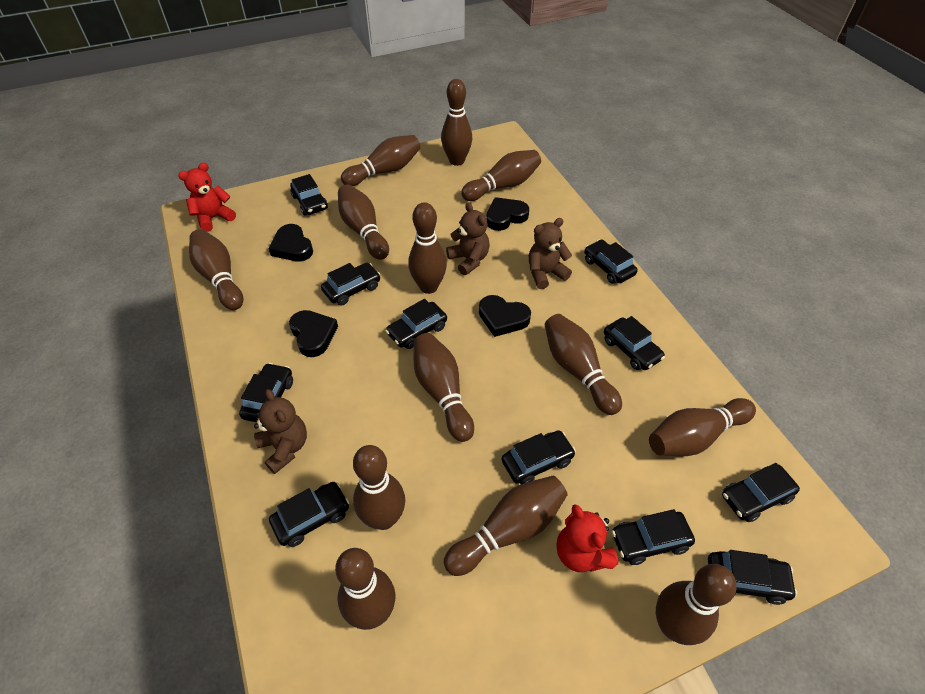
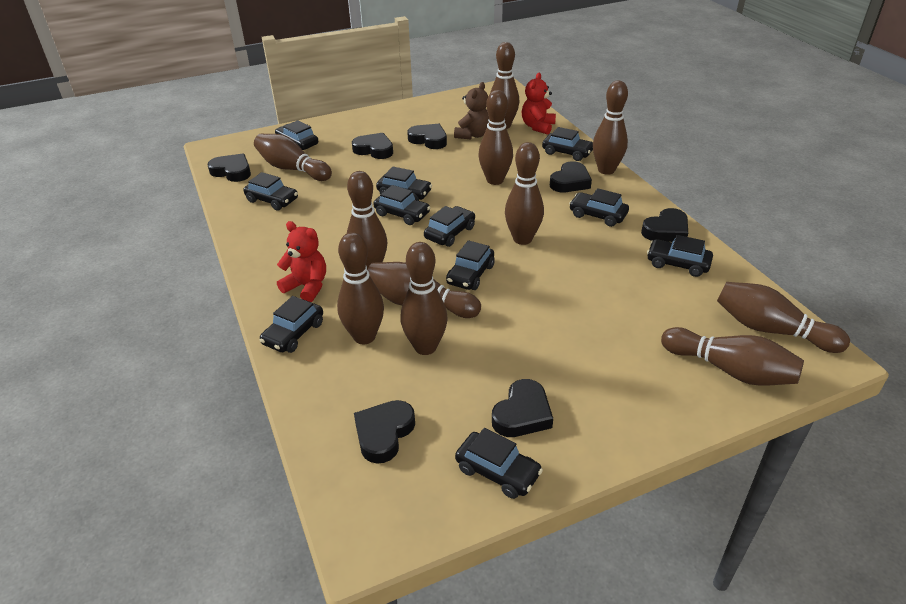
black heart: 4 -> 7
brown bowling pin: 13 -> 11
brown teddy bear: 3 -> 1

